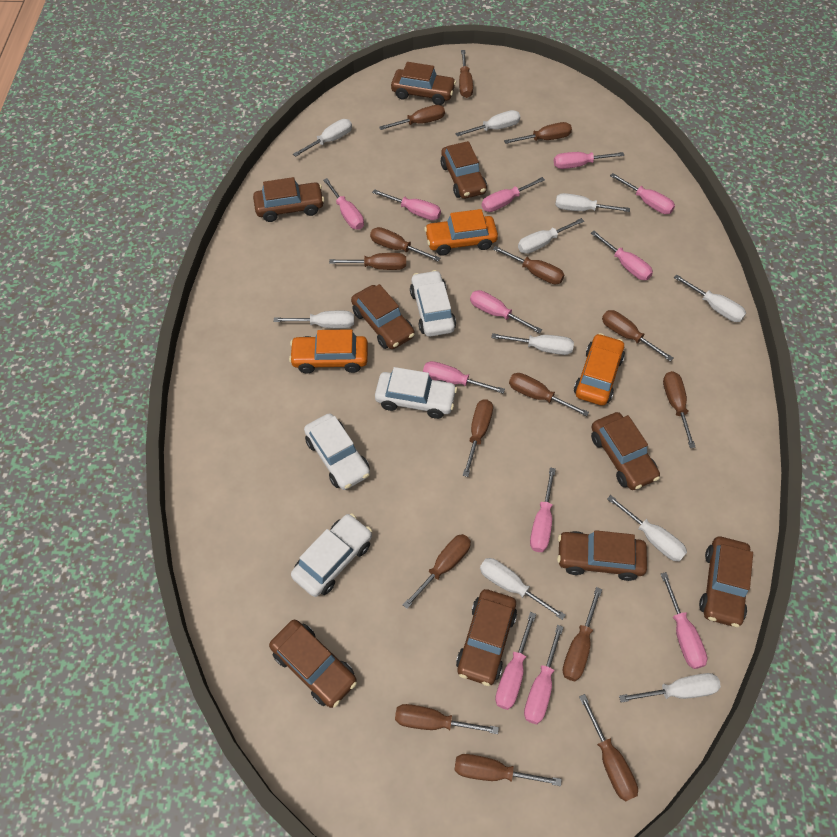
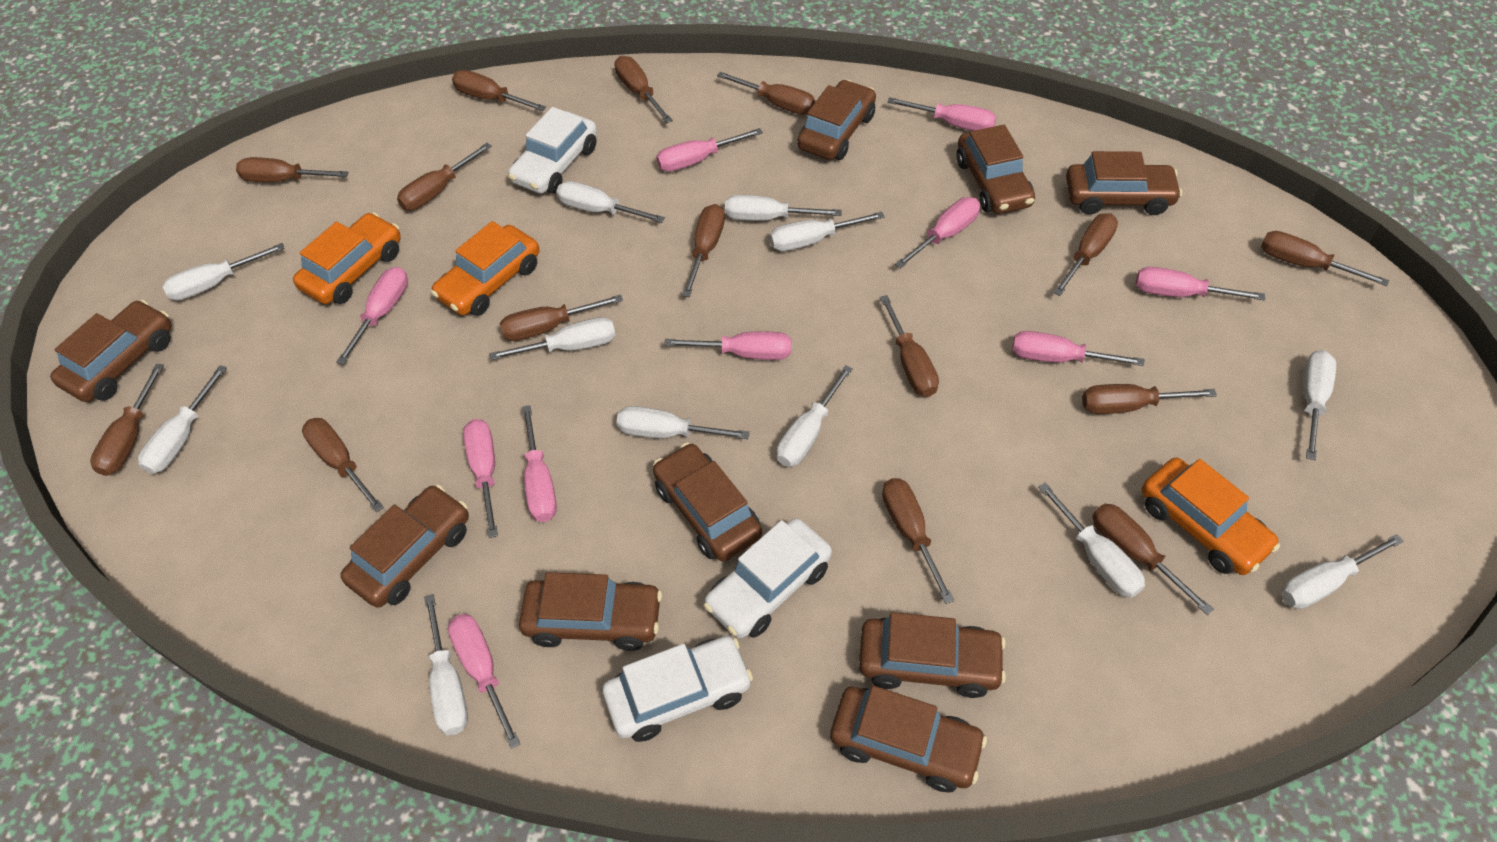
pink screwdriver: 12 -> 10
white car: 4 -> 3
white screwdriver: 10 -> 12

